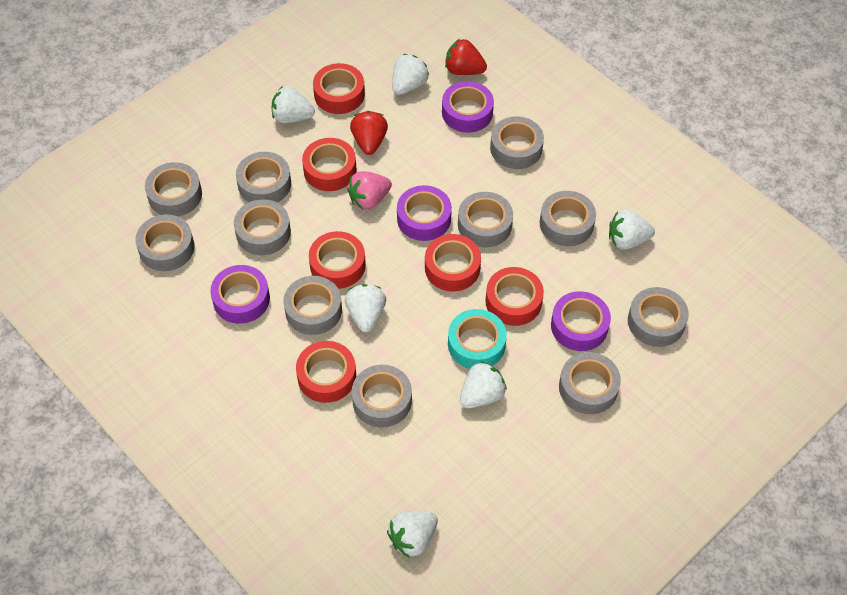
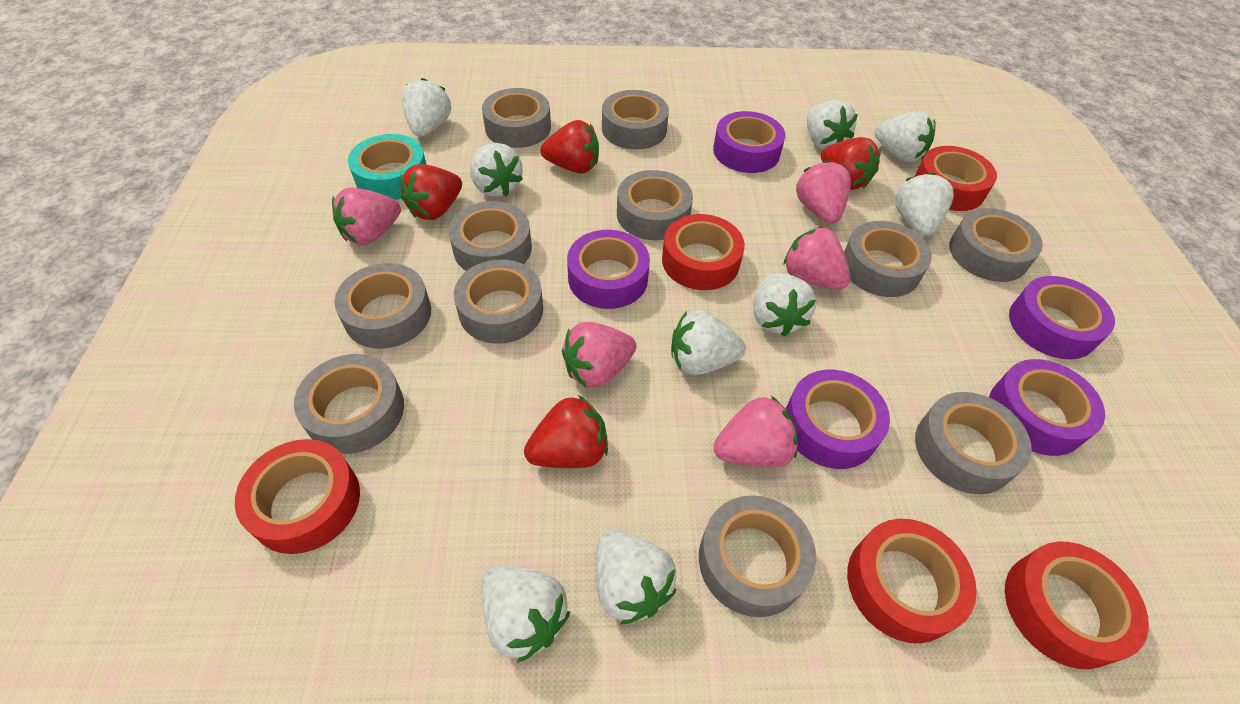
pink strawberry: 1 -> 5
purple tape: 4 -> 5
red strawberry: 2 -> 4
red tape: 6 -> 5
white strawberry: 6 -> 9

